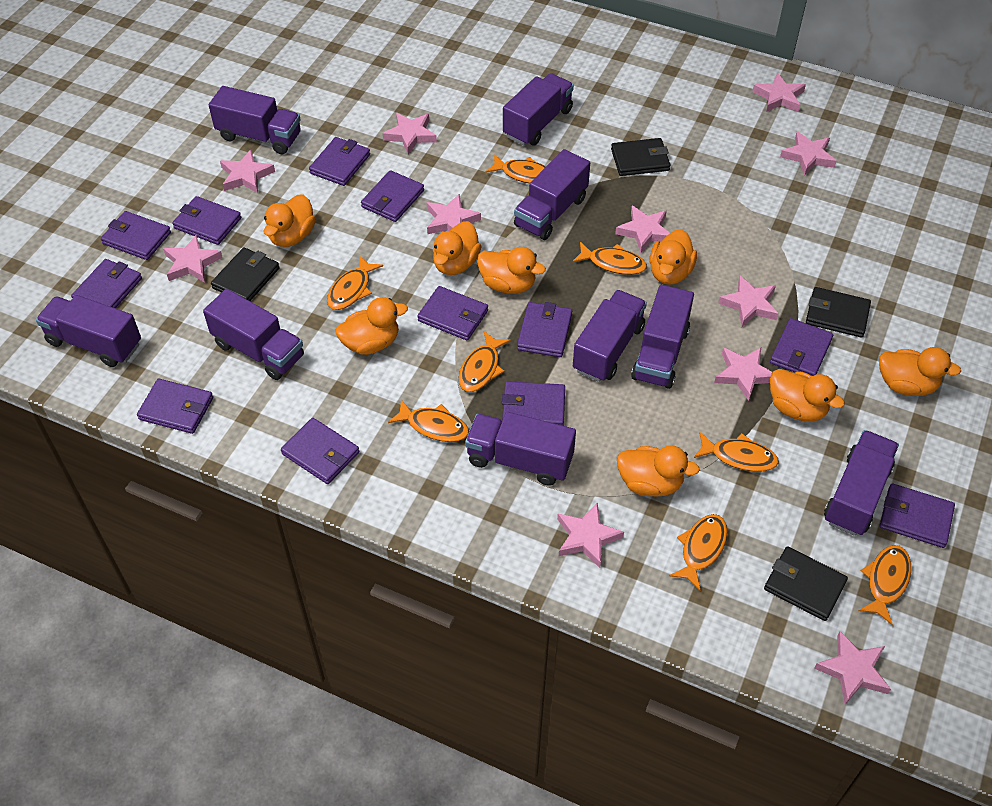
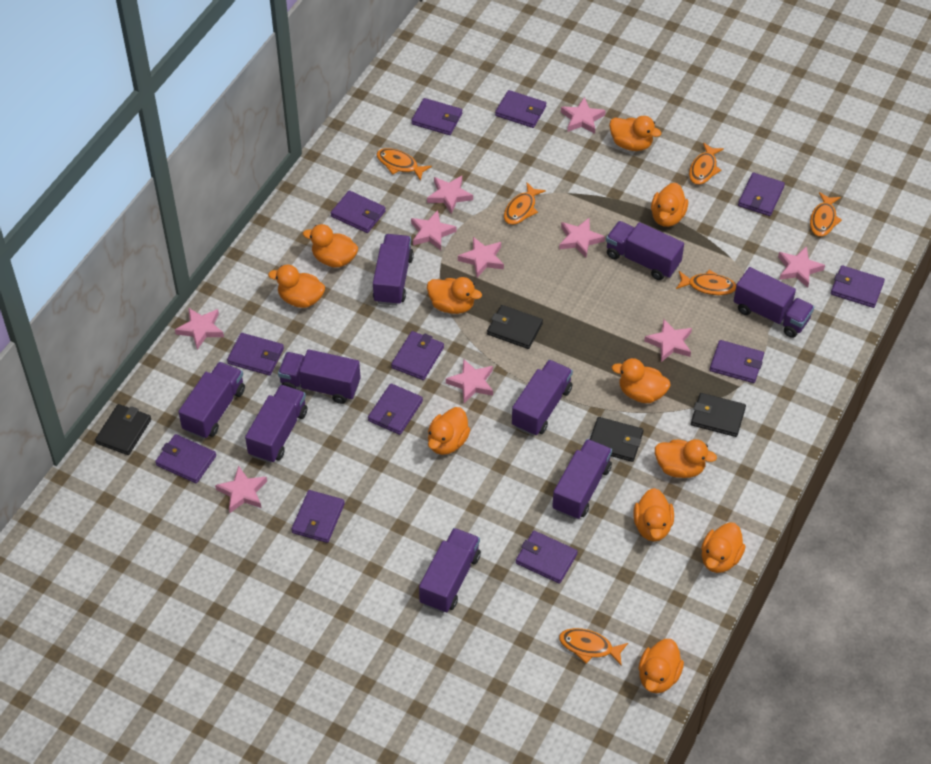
orange duck: 8 -> 11
orange fish: 8 -> 6
pink star: 11 -> 10

